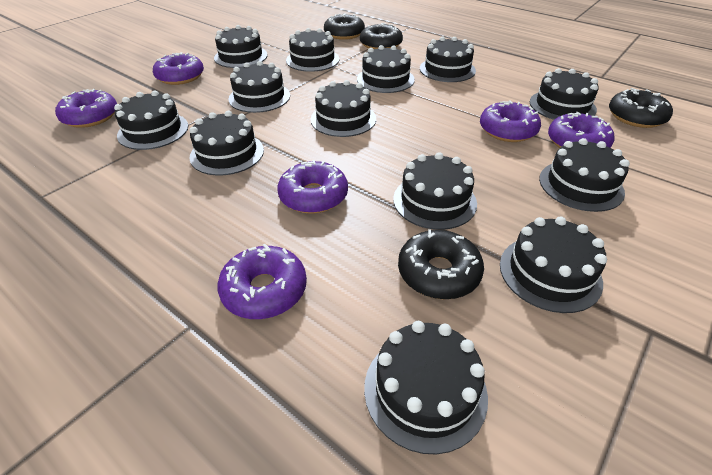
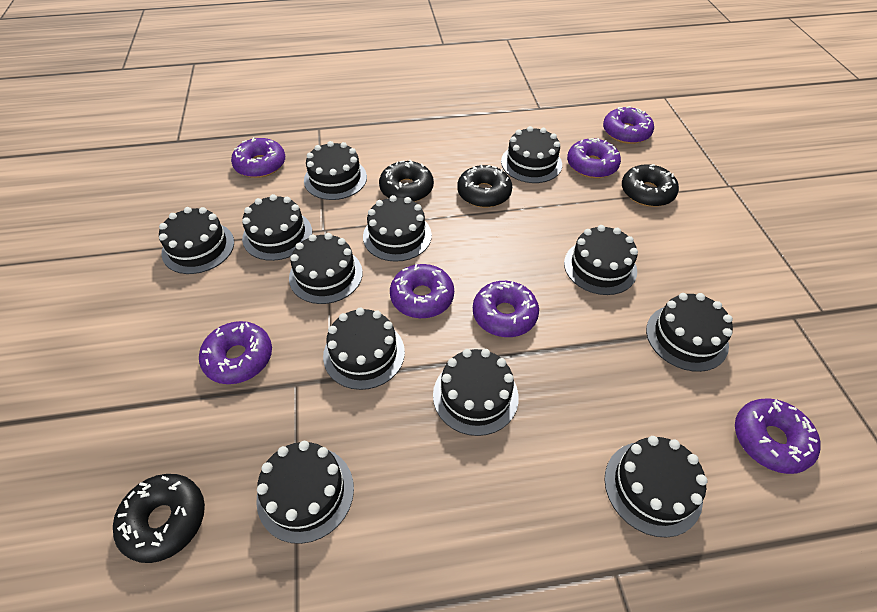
black cake: 13 -> 12
purple donut: 6 -> 7

